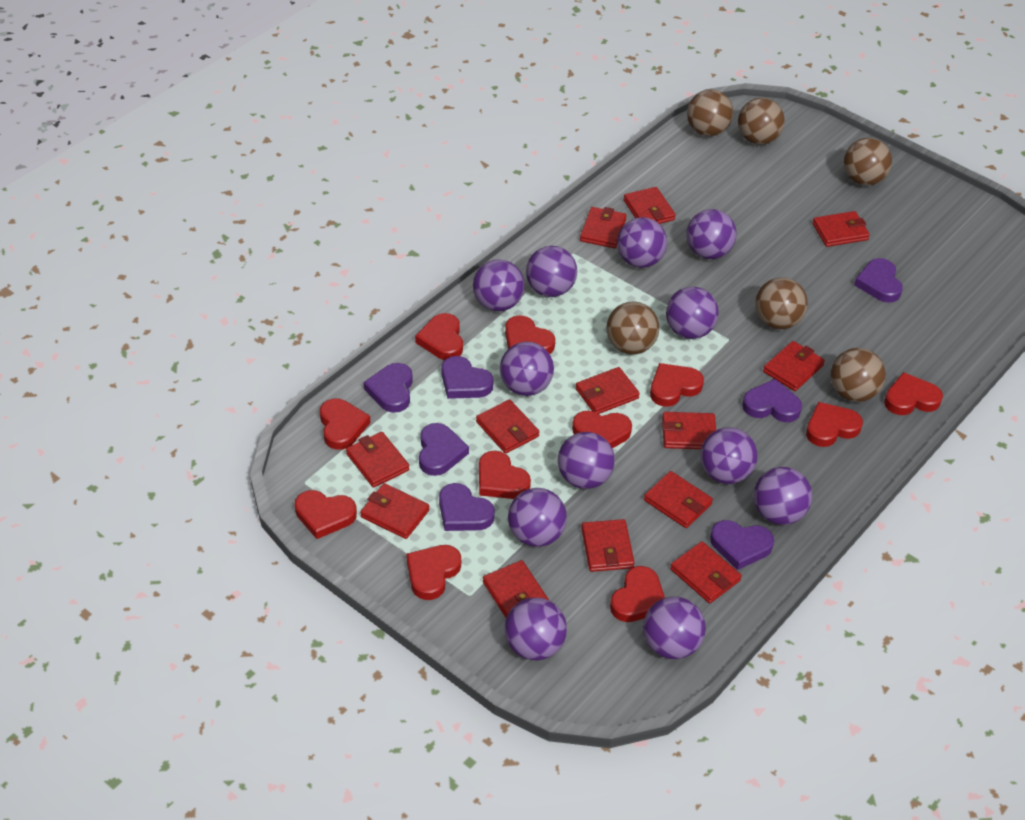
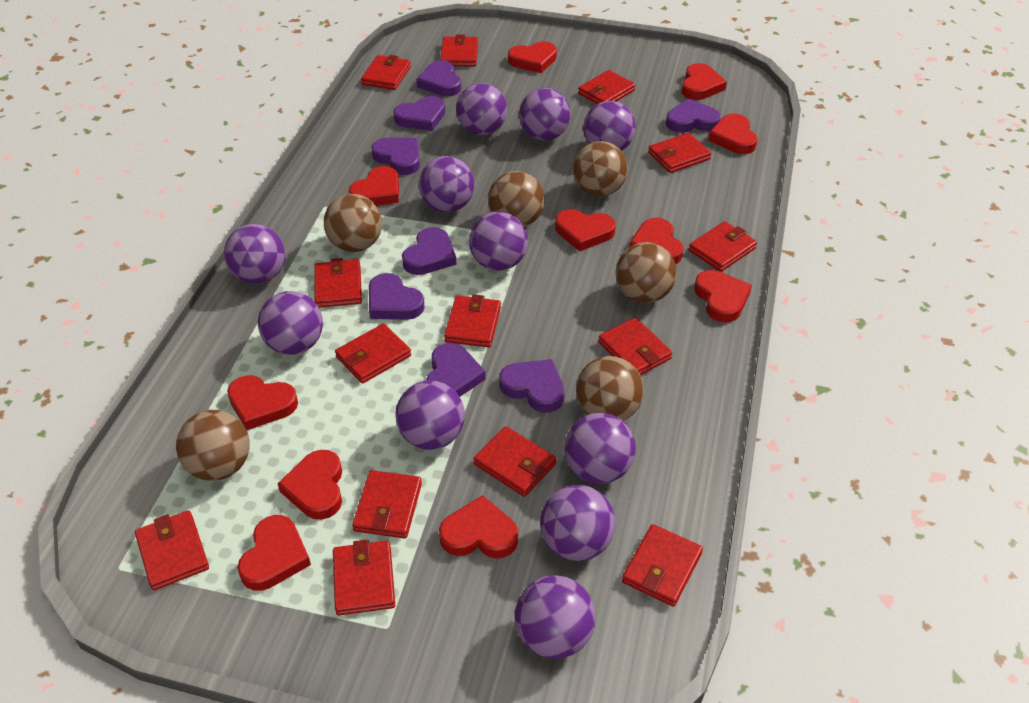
purple ball: 12 -> 11
purple heart: 7 -> 8
red wallet: 13 -> 14

